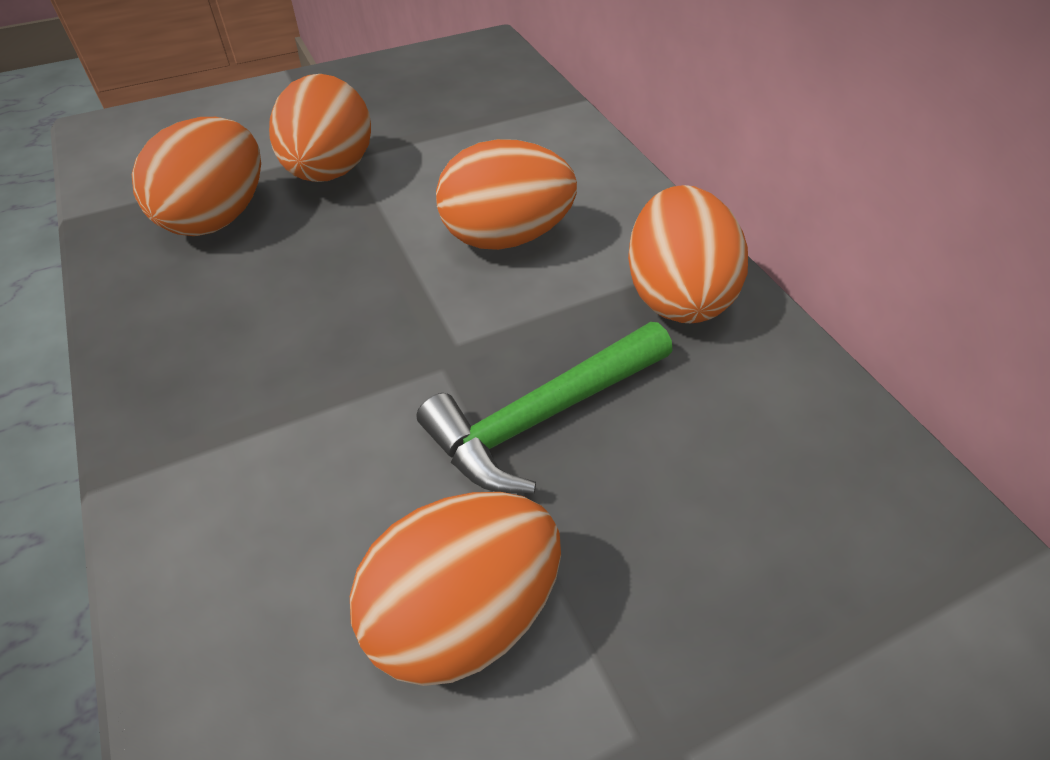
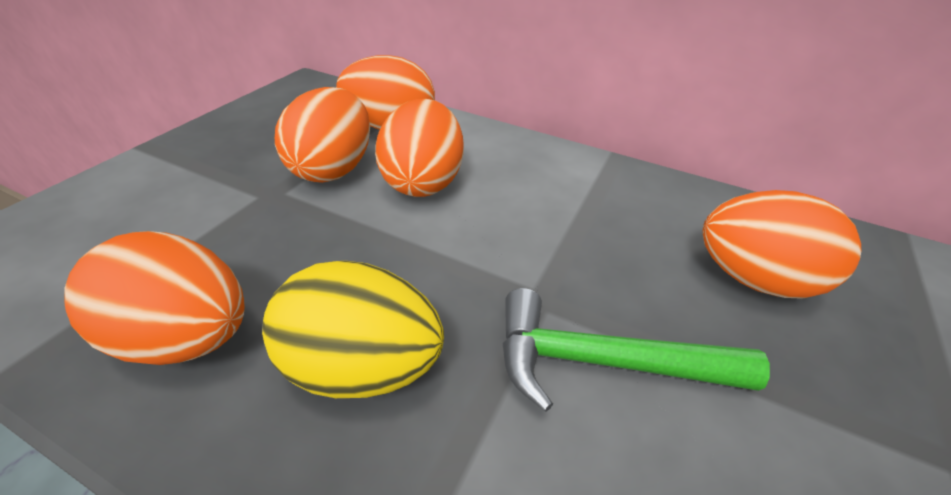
yellow egg: 0 -> 1

